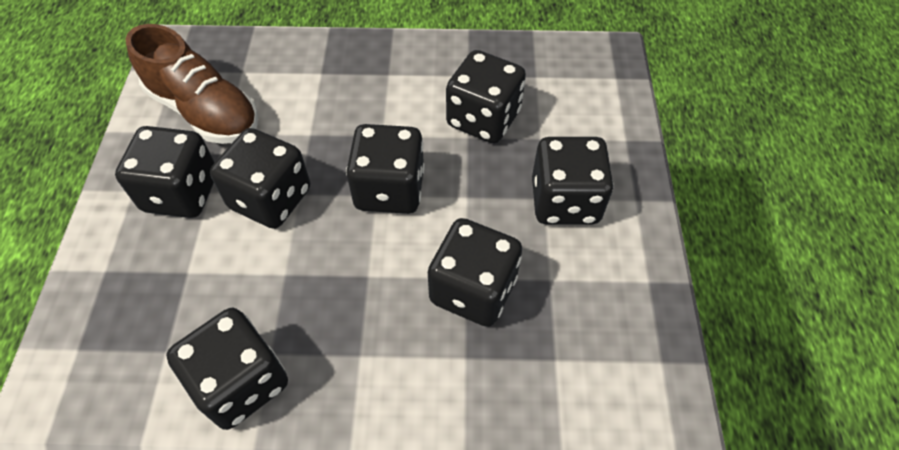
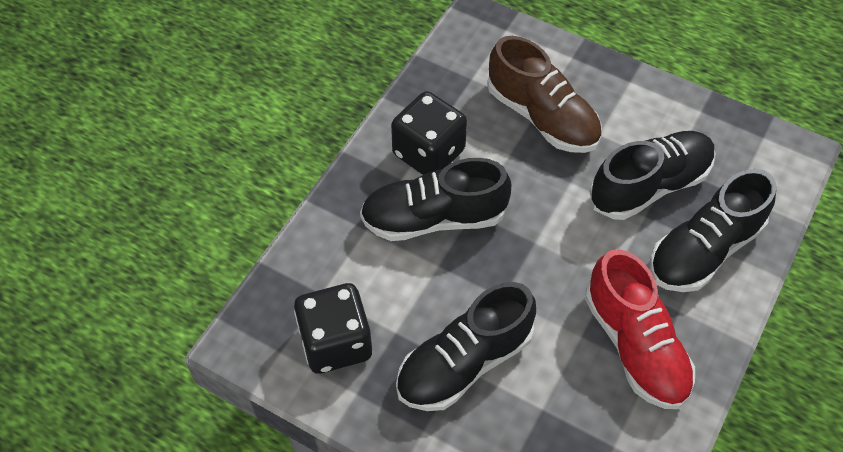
black dice: 7 -> 2
black shoe: 0 -> 4
red shoe: 0 -> 1

